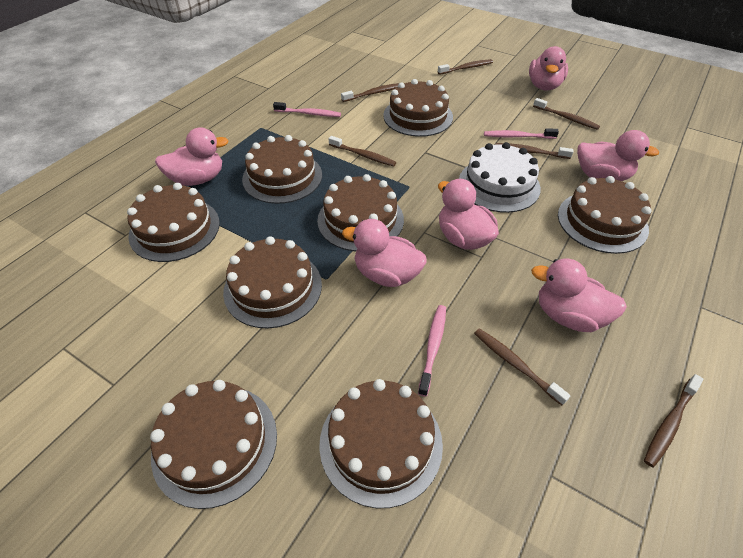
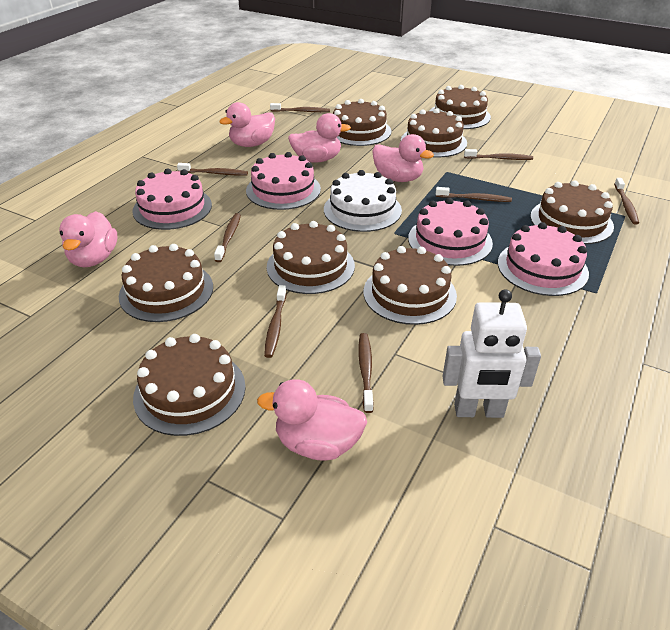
brown toothbrush: 7 -> 8
pink cake: 0 -> 4
pink duck: 6 -> 5
pink toothbrush: 3 -> 0
white robot: 0 -> 1

